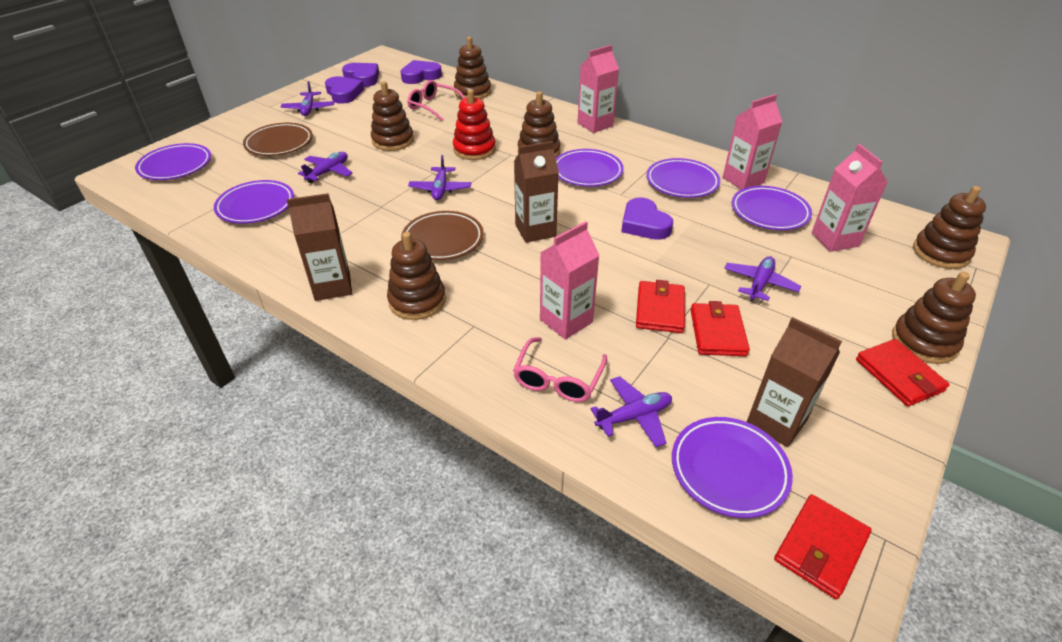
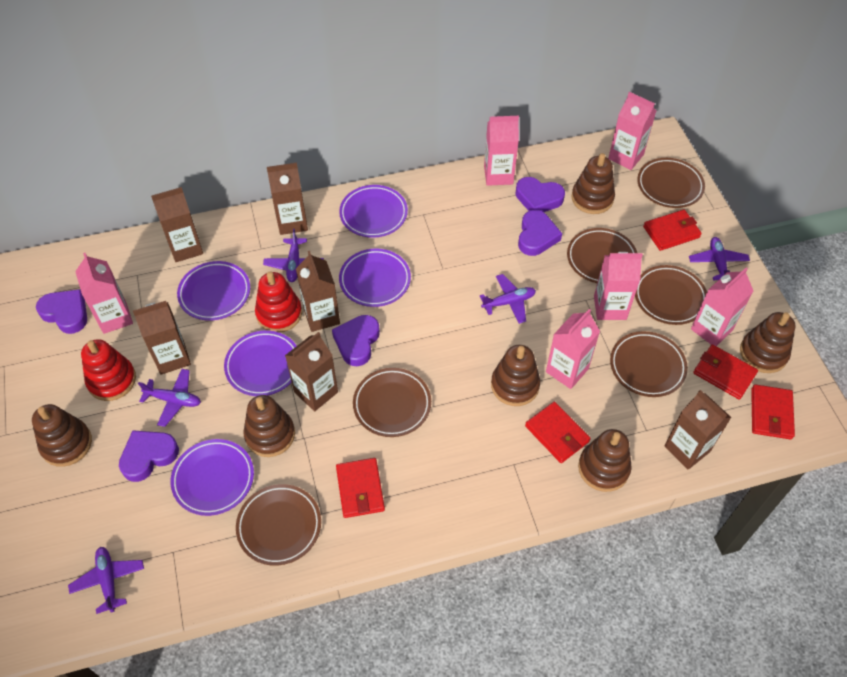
brown carton: 3 -> 6
brown plate: 2 -> 6
pink carton: 4 -> 6
pink glasses: 2 -> 0
purple heart: 4 -> 5
purple plate: 6 -> 5
red stacking toy: 1 -> 2
red wallet: 4 -> 5

